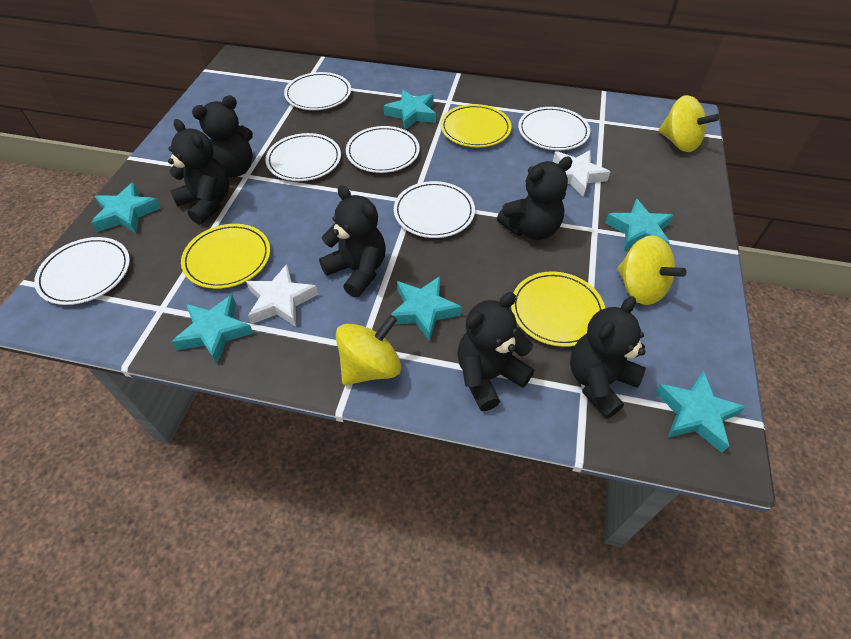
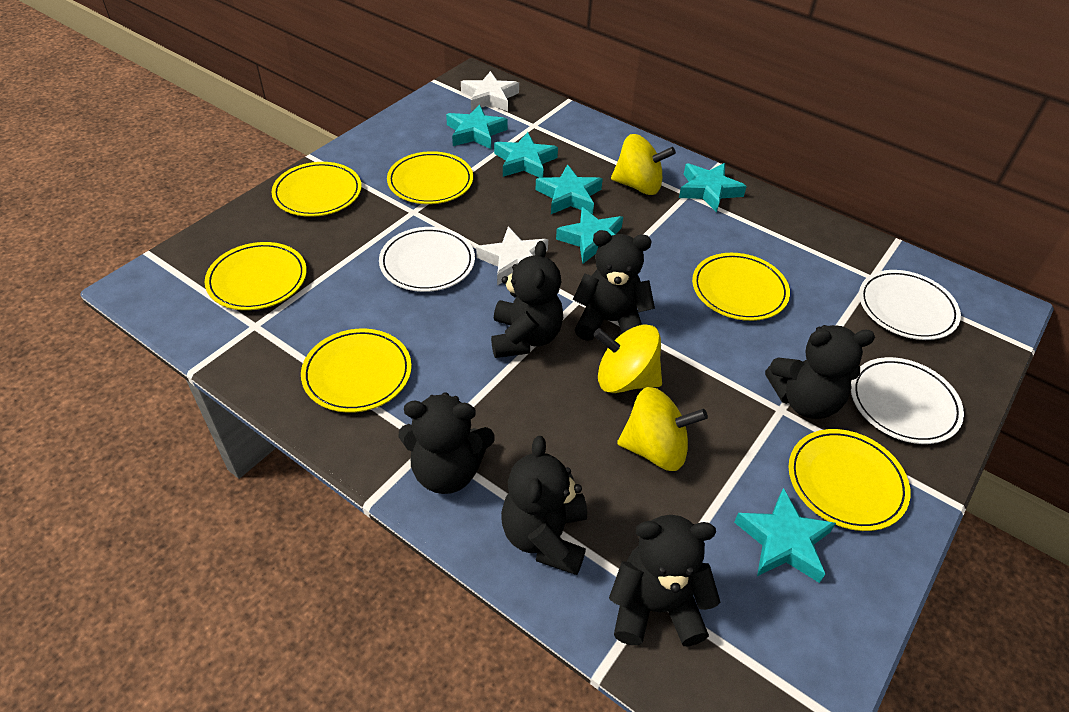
white plate: 6 -> 3
yellow plate: 3 -> 6

